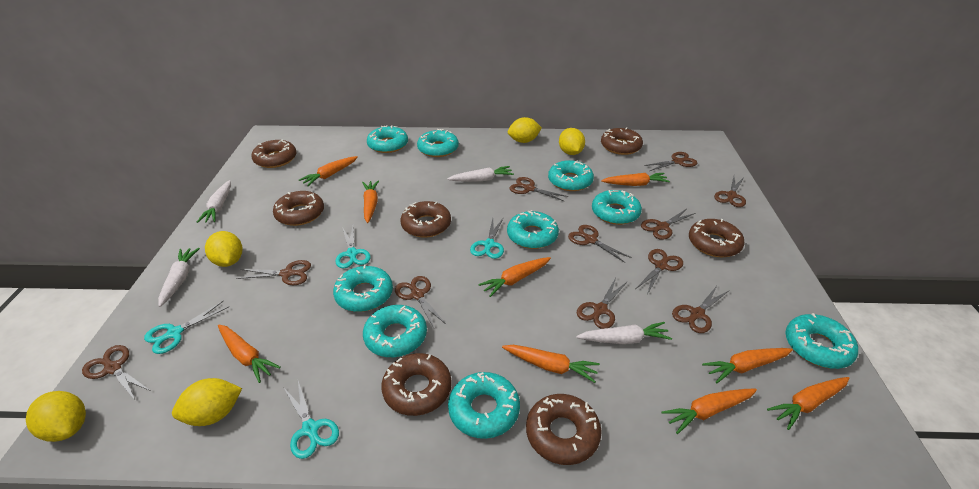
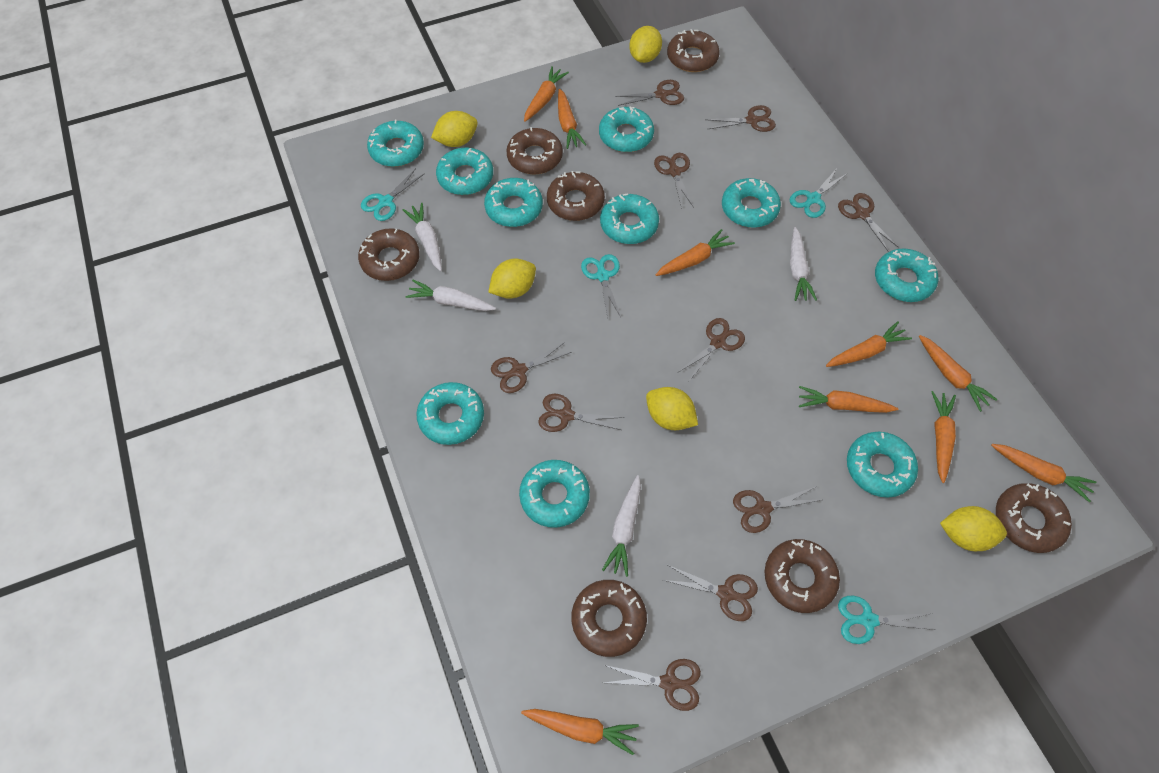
brown scissors: 11 -> 10
turquoise donut: 9 -> 10

